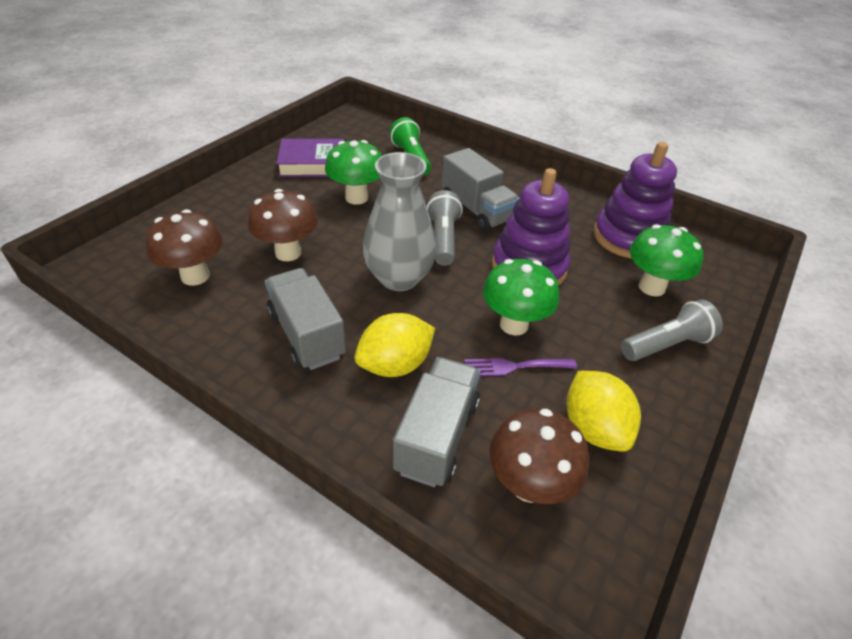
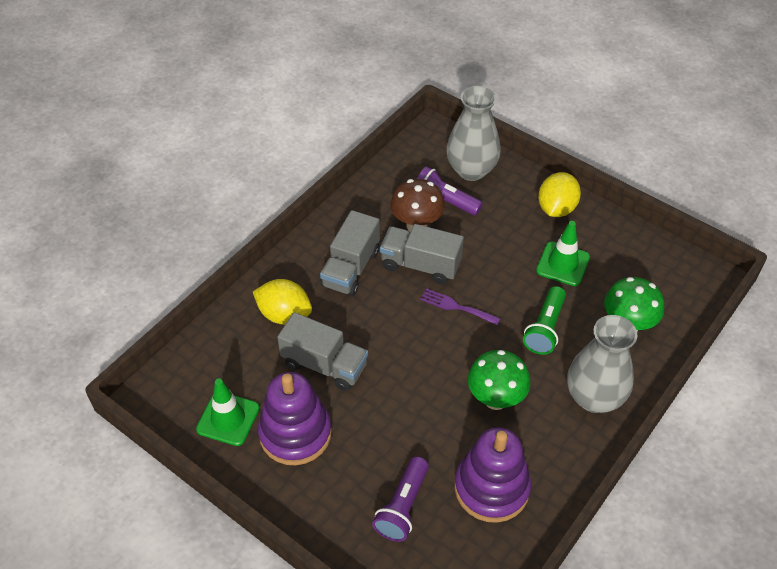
brown mushroom: 3 -> 1
green mushroom: 3 -> 2
green traffic cone: 0 -> 2
grey flashlight: 2 -> 0
grey vase: 1 -> 2
purple book: 1 -> 0
purple flashlight: 0 -> 2

